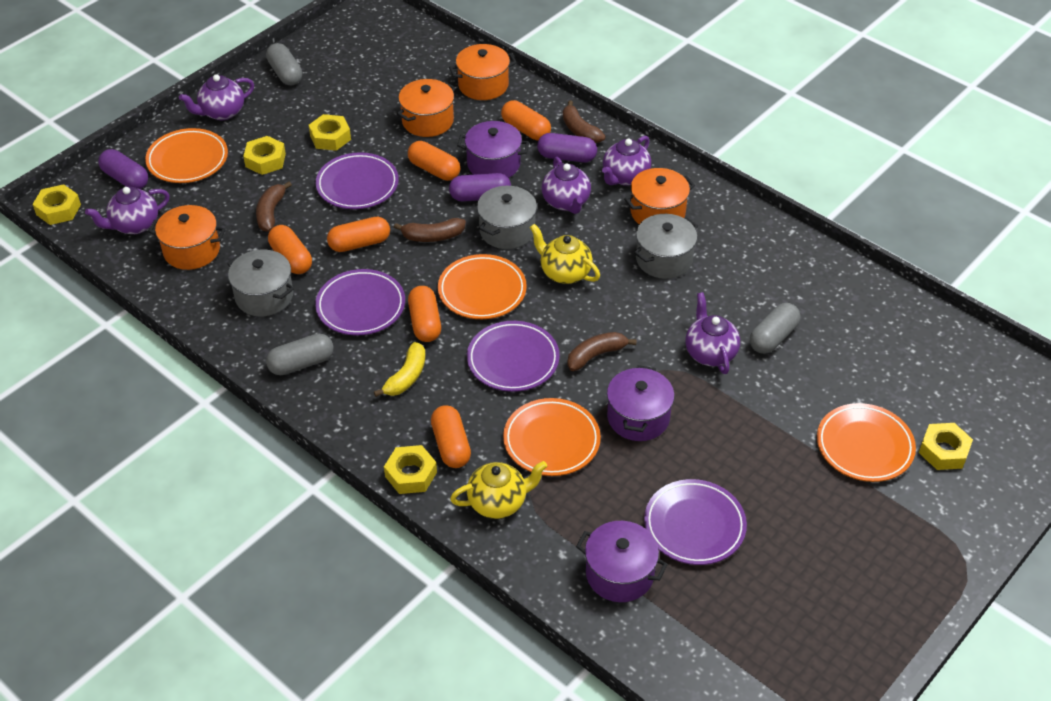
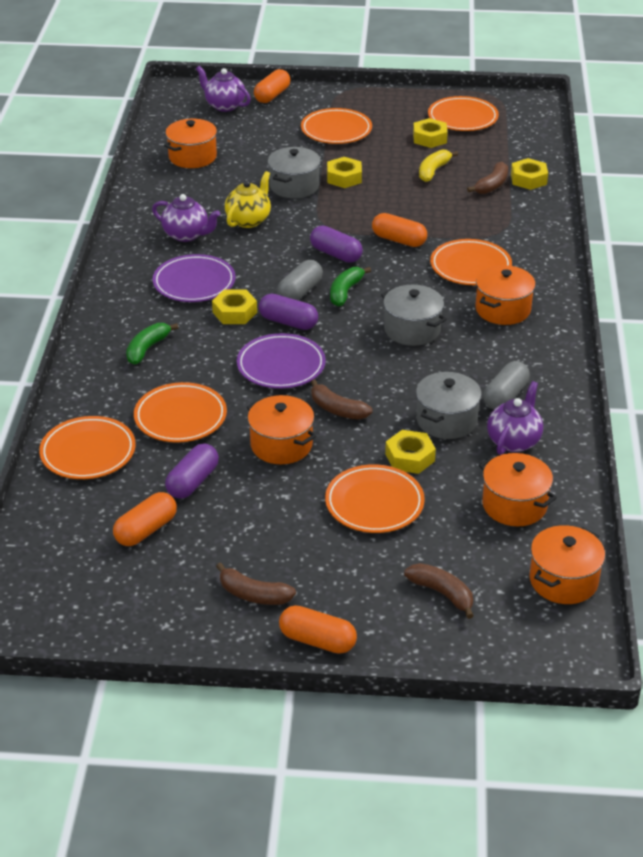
green banana: 0 -> 2
grey capsule: 3 -> 2
orange capsule: 6 -> 4
orange plate: 4 -> 6
orange pot: 4 -> 5
purple plate: 4 -> 2
purple pot: 3 -> 0
purple teapot: 5 -> 3
yellow teapot: 2 -> 1

